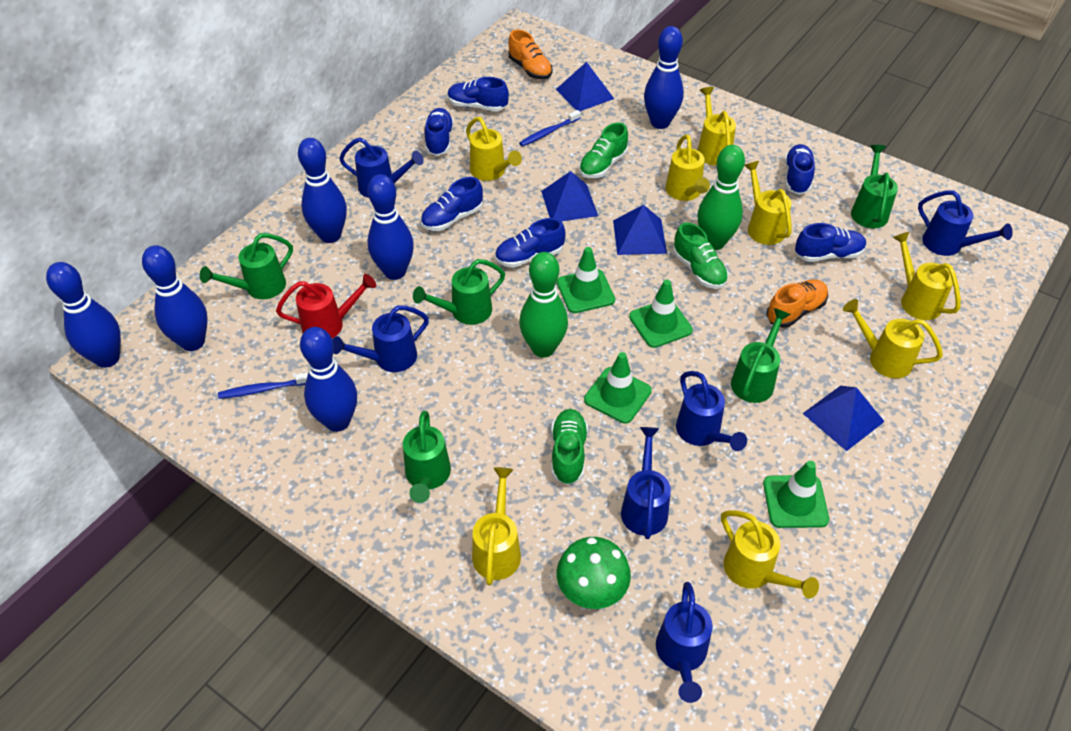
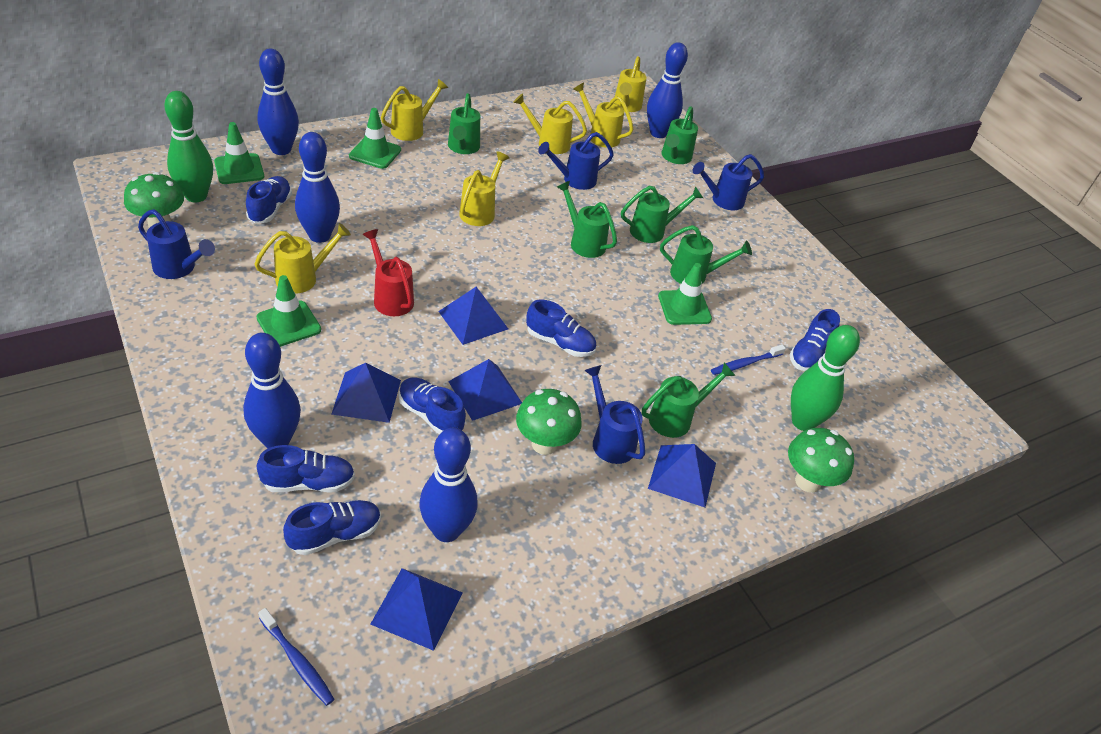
blue bowling pin: 6 -> 5
blue pyramid: 4 -> 5
blue watering can: 6 -> 4
green mushroom: 1 -> 3
green shoe: 3 -> 0
green watering can: 5 -> 6
orange shoe: 2 -> 0
yellow watering can: 8 -> 6

